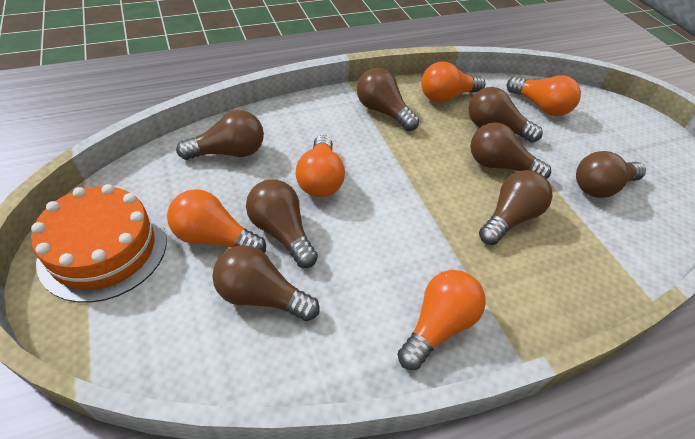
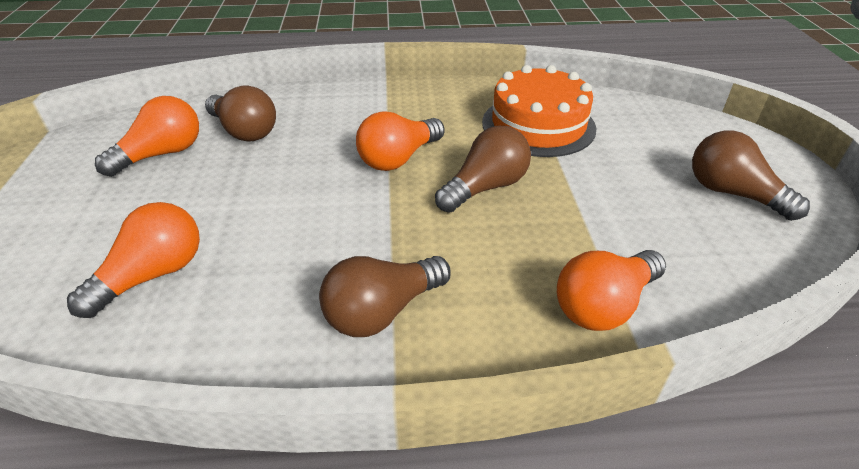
brown light bulb: 8 -> 4
orange light bulb: 5 -> 4

